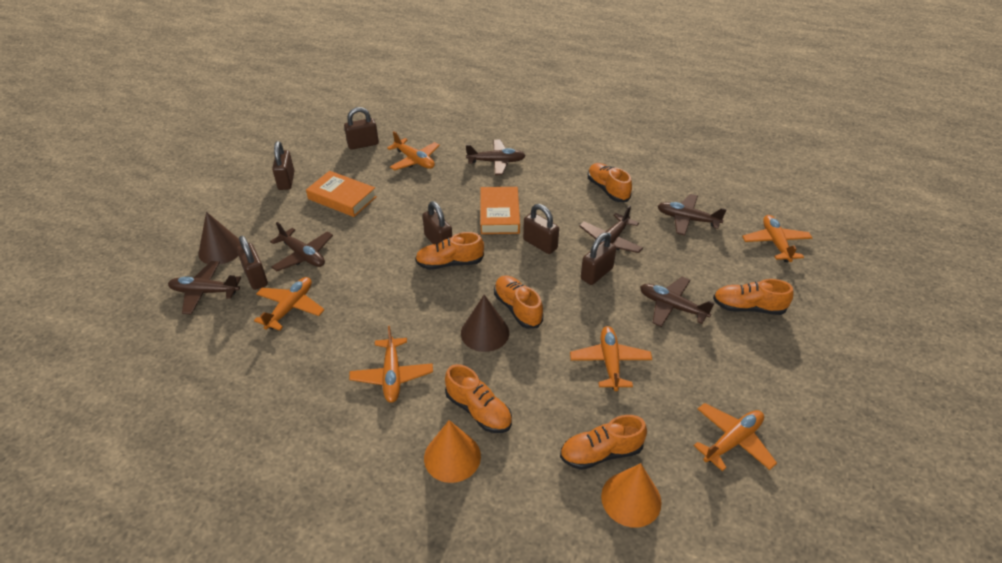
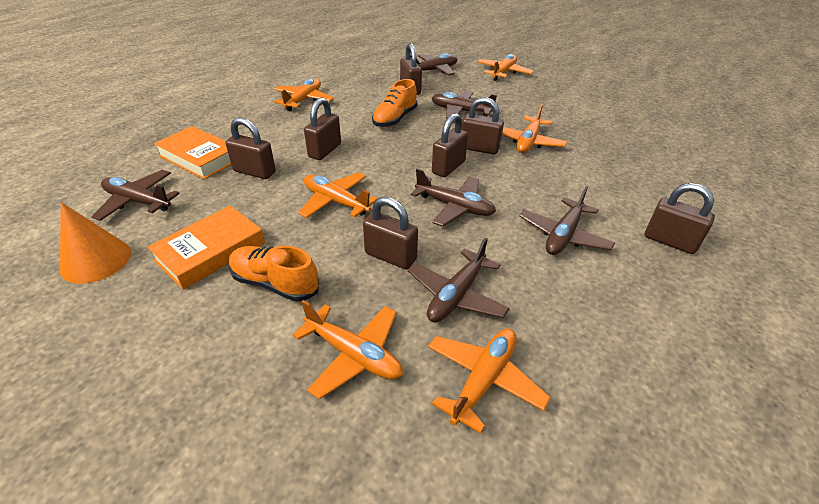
brown cone: 2 -> 0
brown padlock: 6 -> 7
orange cone: 2 -> 1
orange shoe: 6 -> 2

